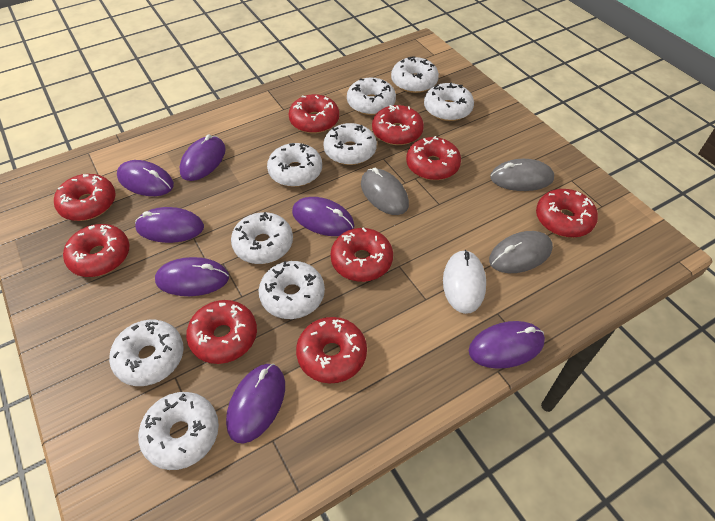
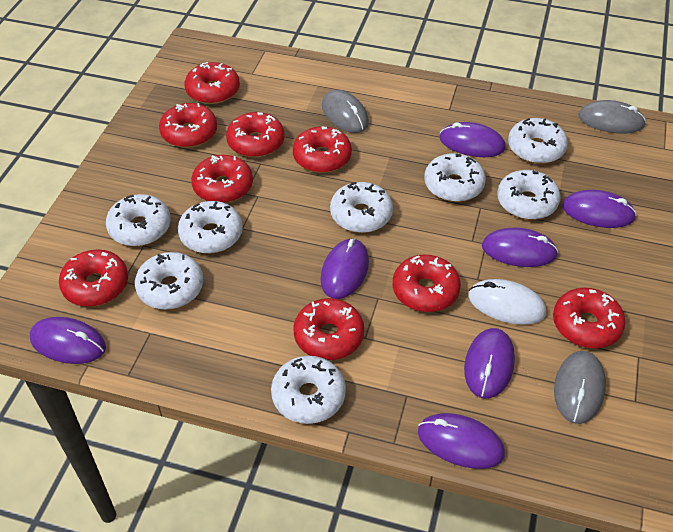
white donut: 9 -> 8

